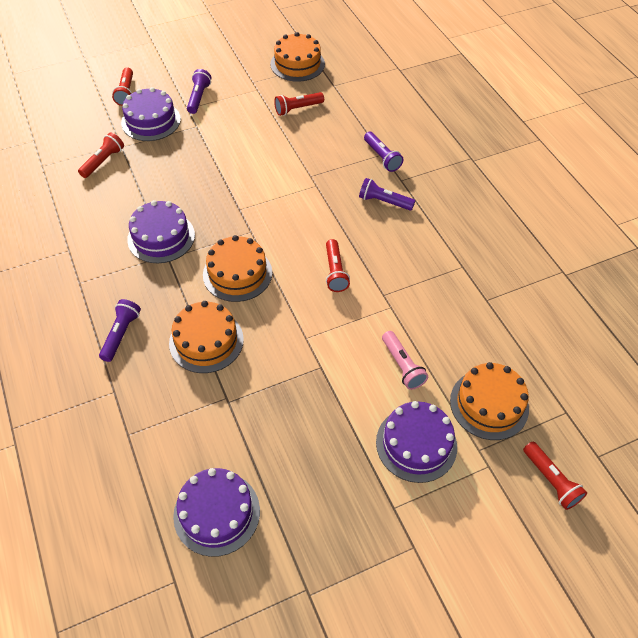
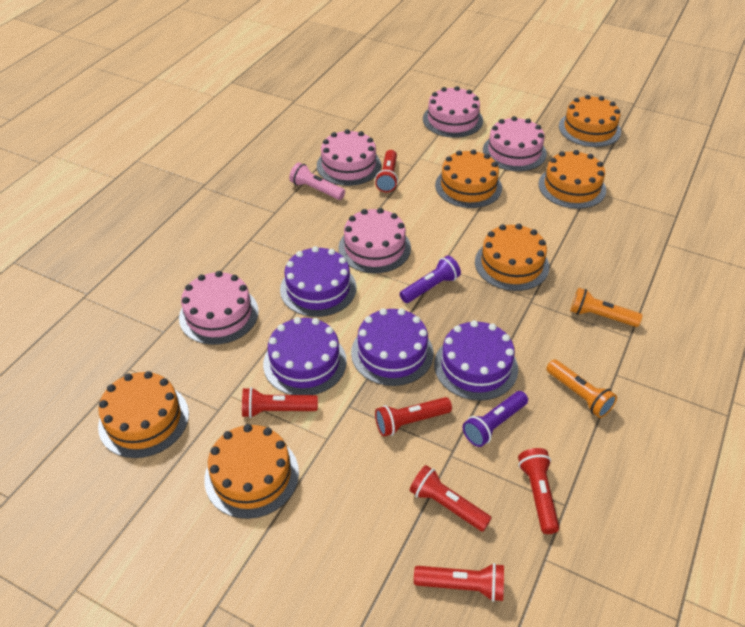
orange cake: 4 -> 6
orange flashlight: 0 -> 2
pink cake: 0 -> 5
purple flashlight: 4 -> 2
red flashlight: 5 -> 6

